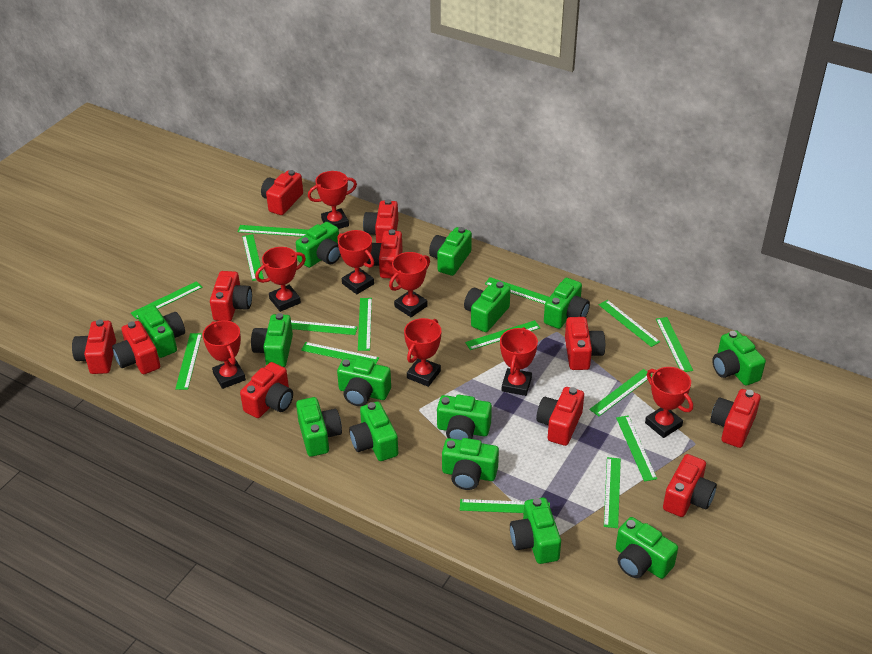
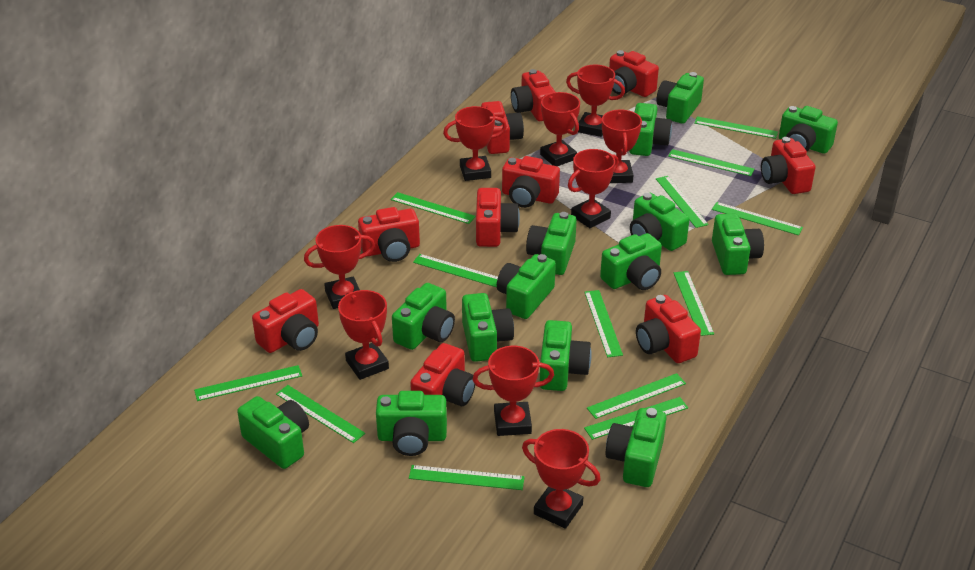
green ruler: 15 -> 13
red camera: 11 -> 10
red trophy: 8 -> 9

